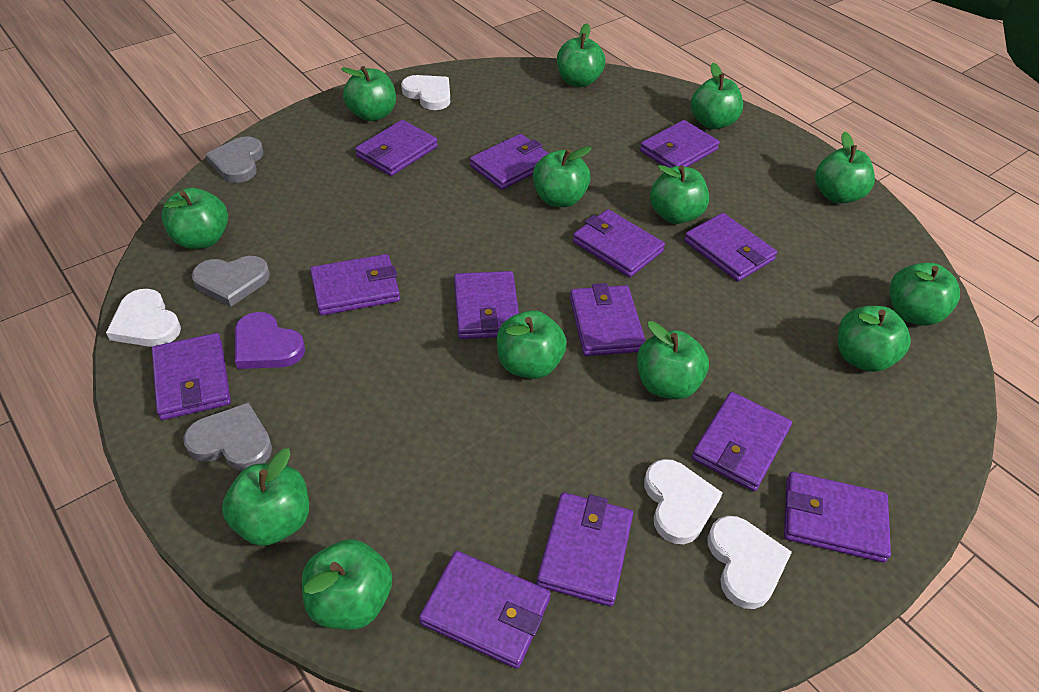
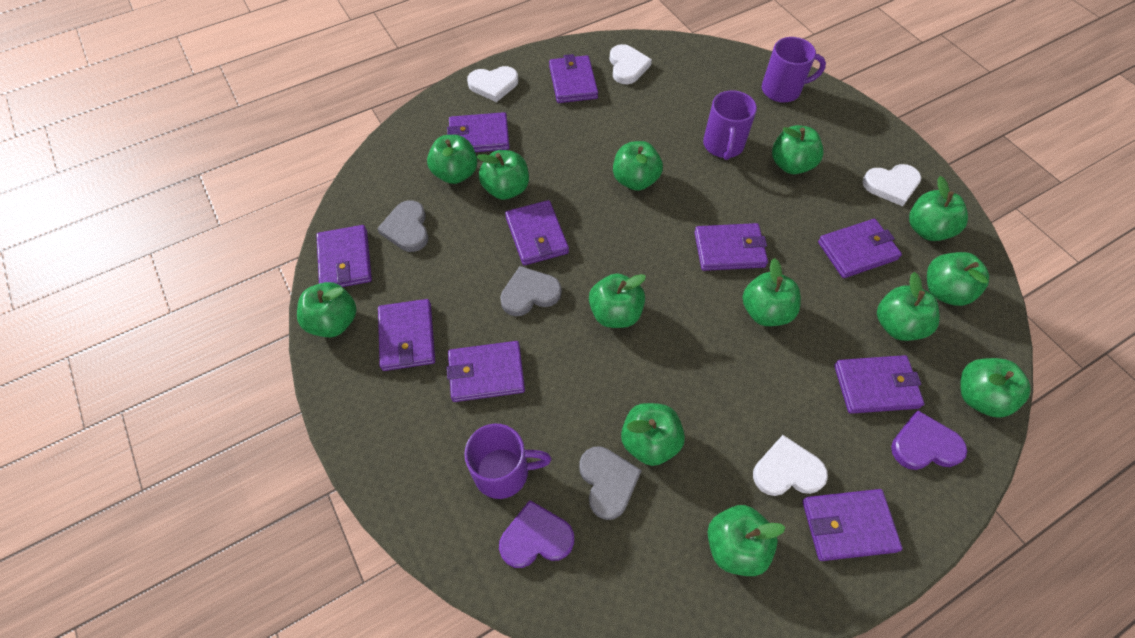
purple heart: 1 -> 2
purple mug: 0 -> 3
purple wallet: 13 -> 10

